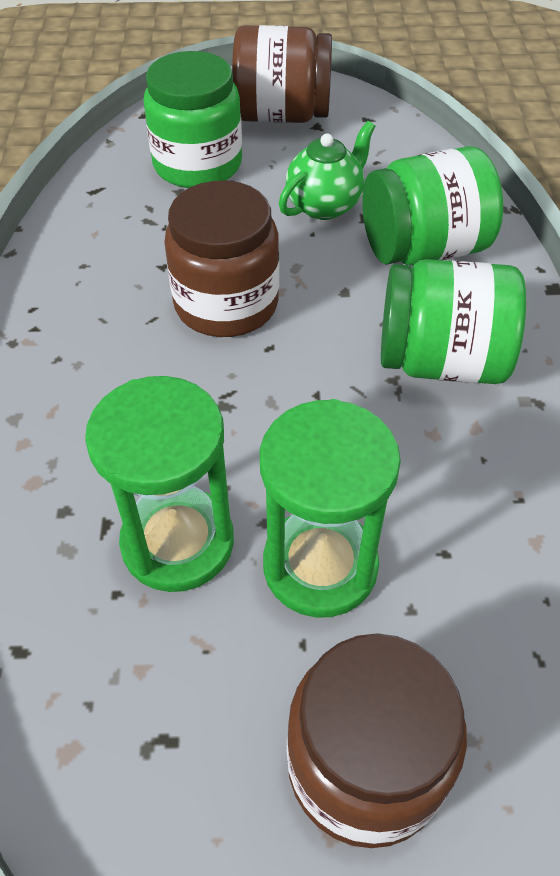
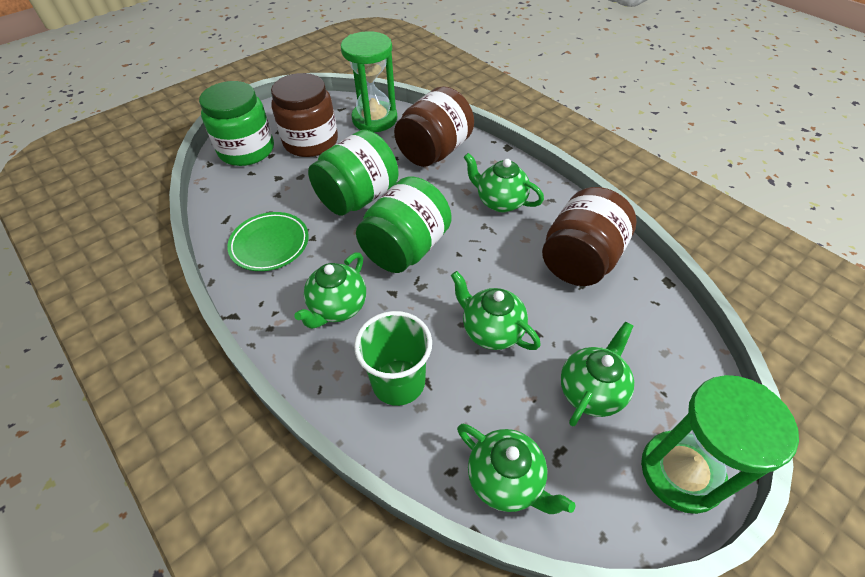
green cup: 0 -> 1
green plate: 0 -> 1
green teapot: 1 -> 5

